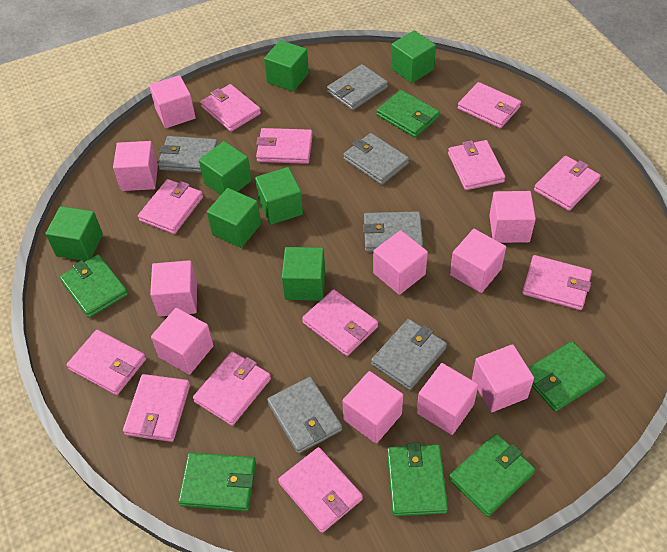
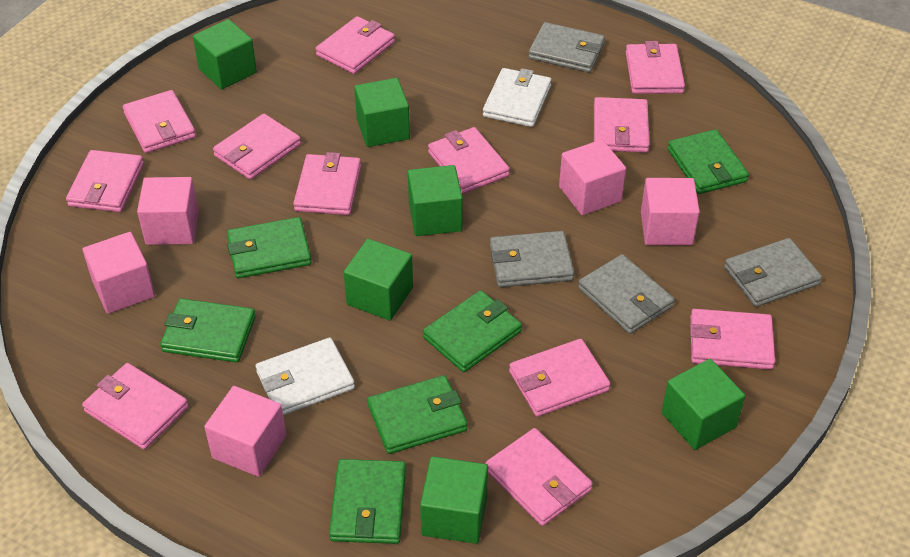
green cube: 7 -> 6
grey wallet: 6 -> 4
pink cube: 10 -> 5
white wallet: 0 -> 2

